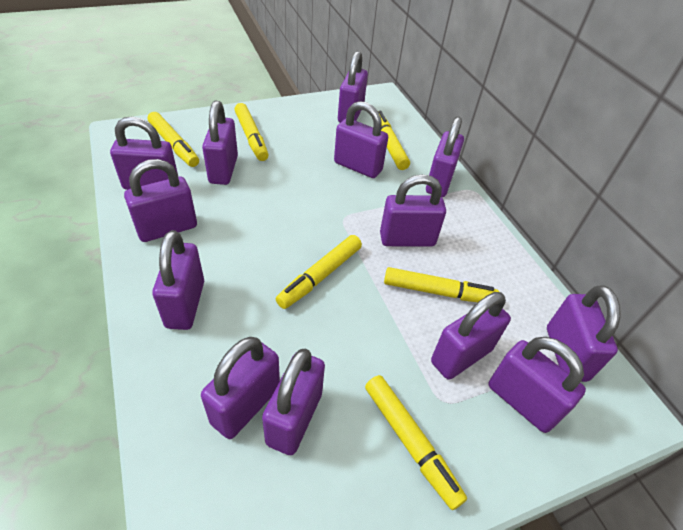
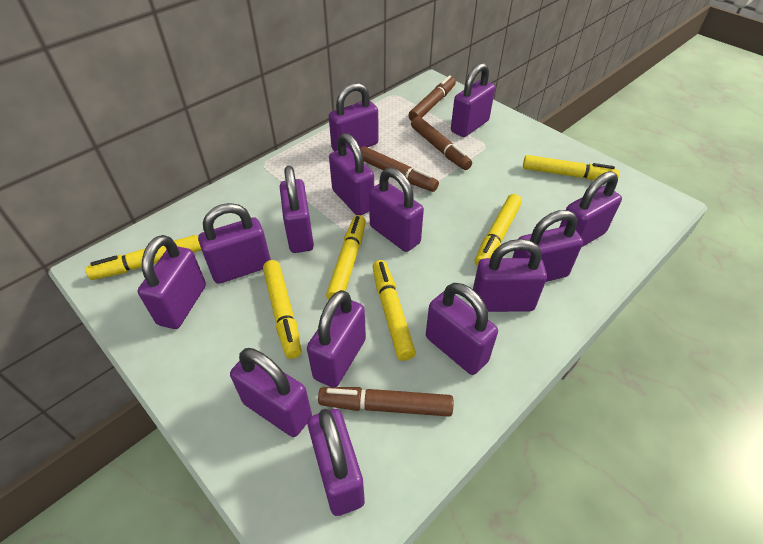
brown marker: 0 -> 4
purple padlock: 13 -> 14

